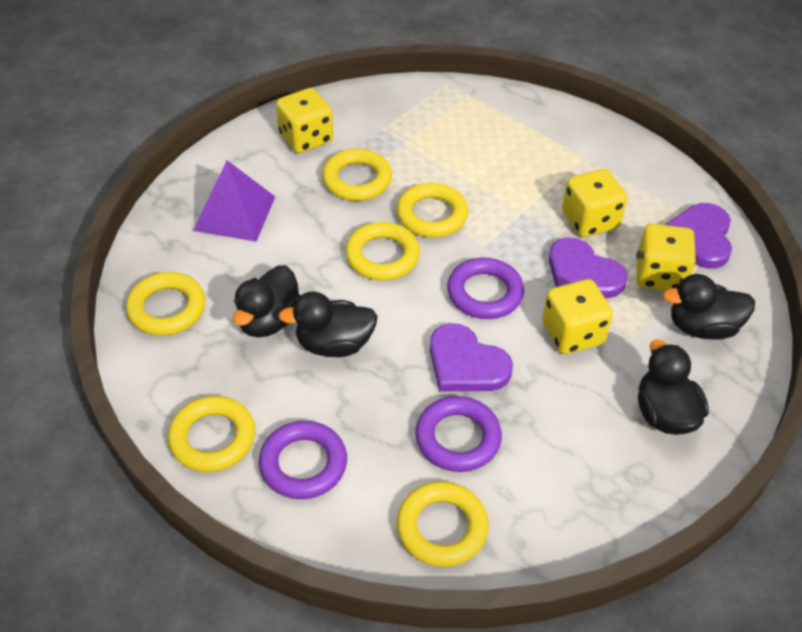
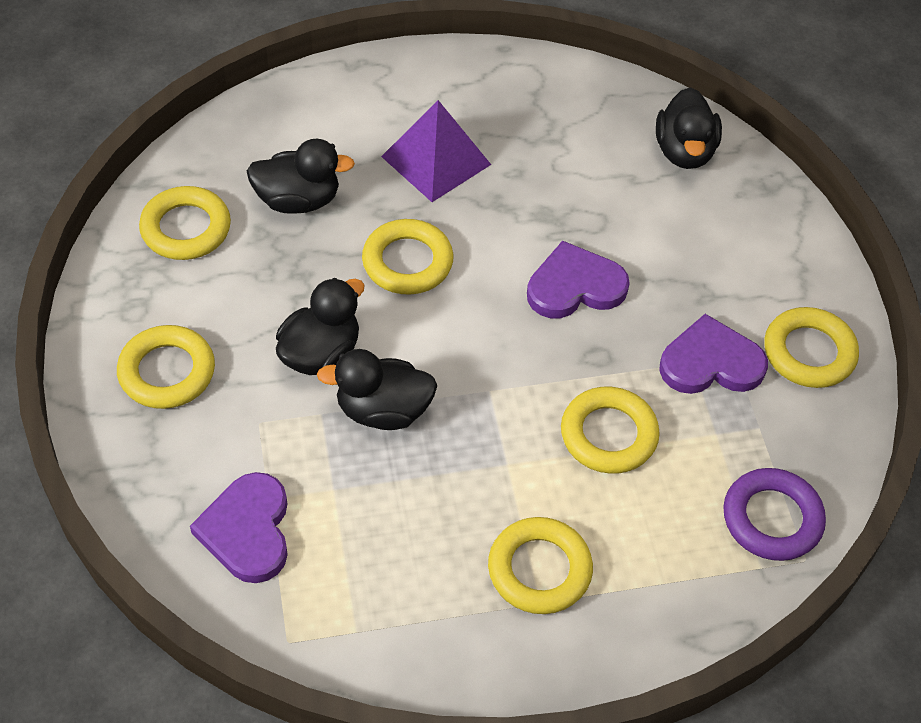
purple ring: 3 -> 1
yellow dice: 4 -> 0

